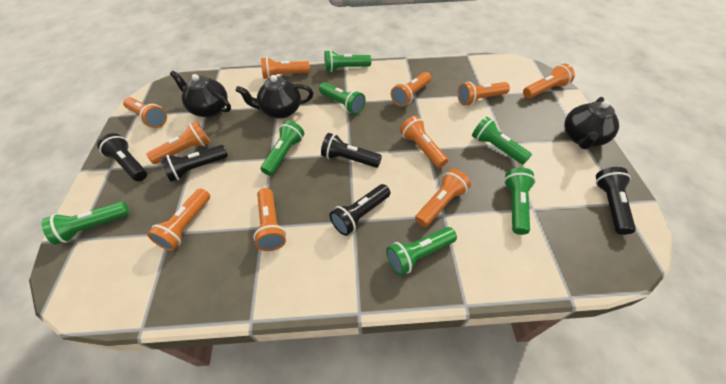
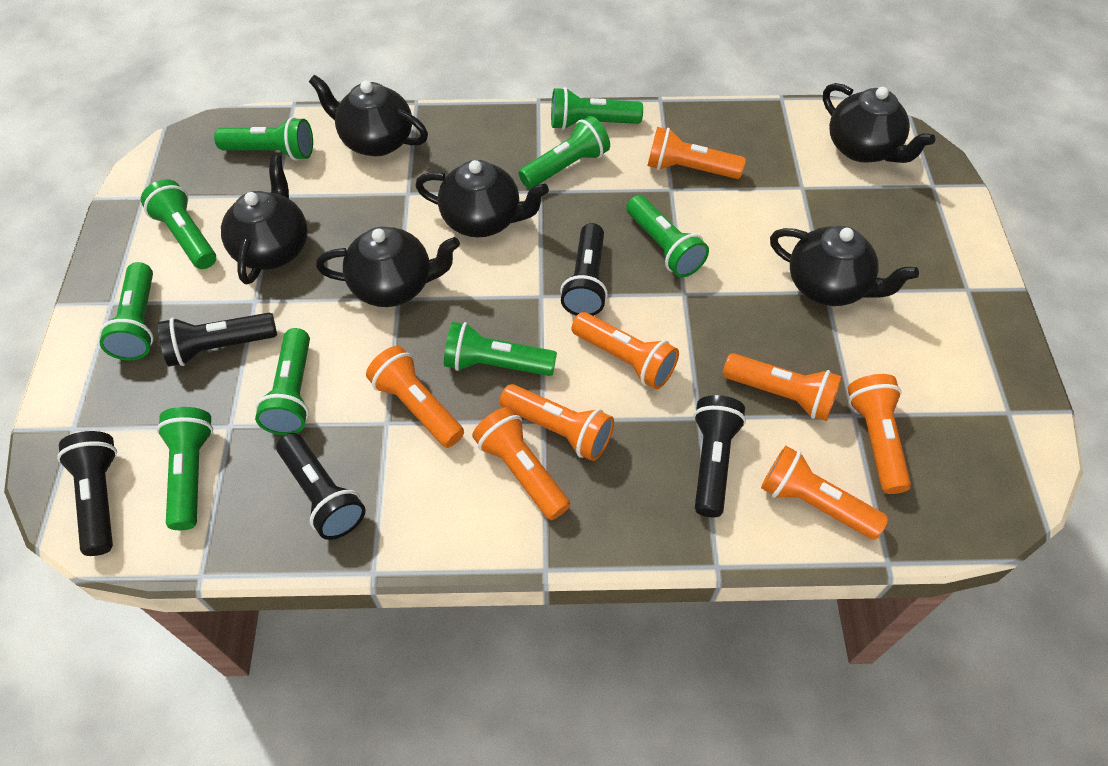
black teapot: 3 -> 6
green flashlight: 7 -> 9
orange flashlight: 10 -> 8

